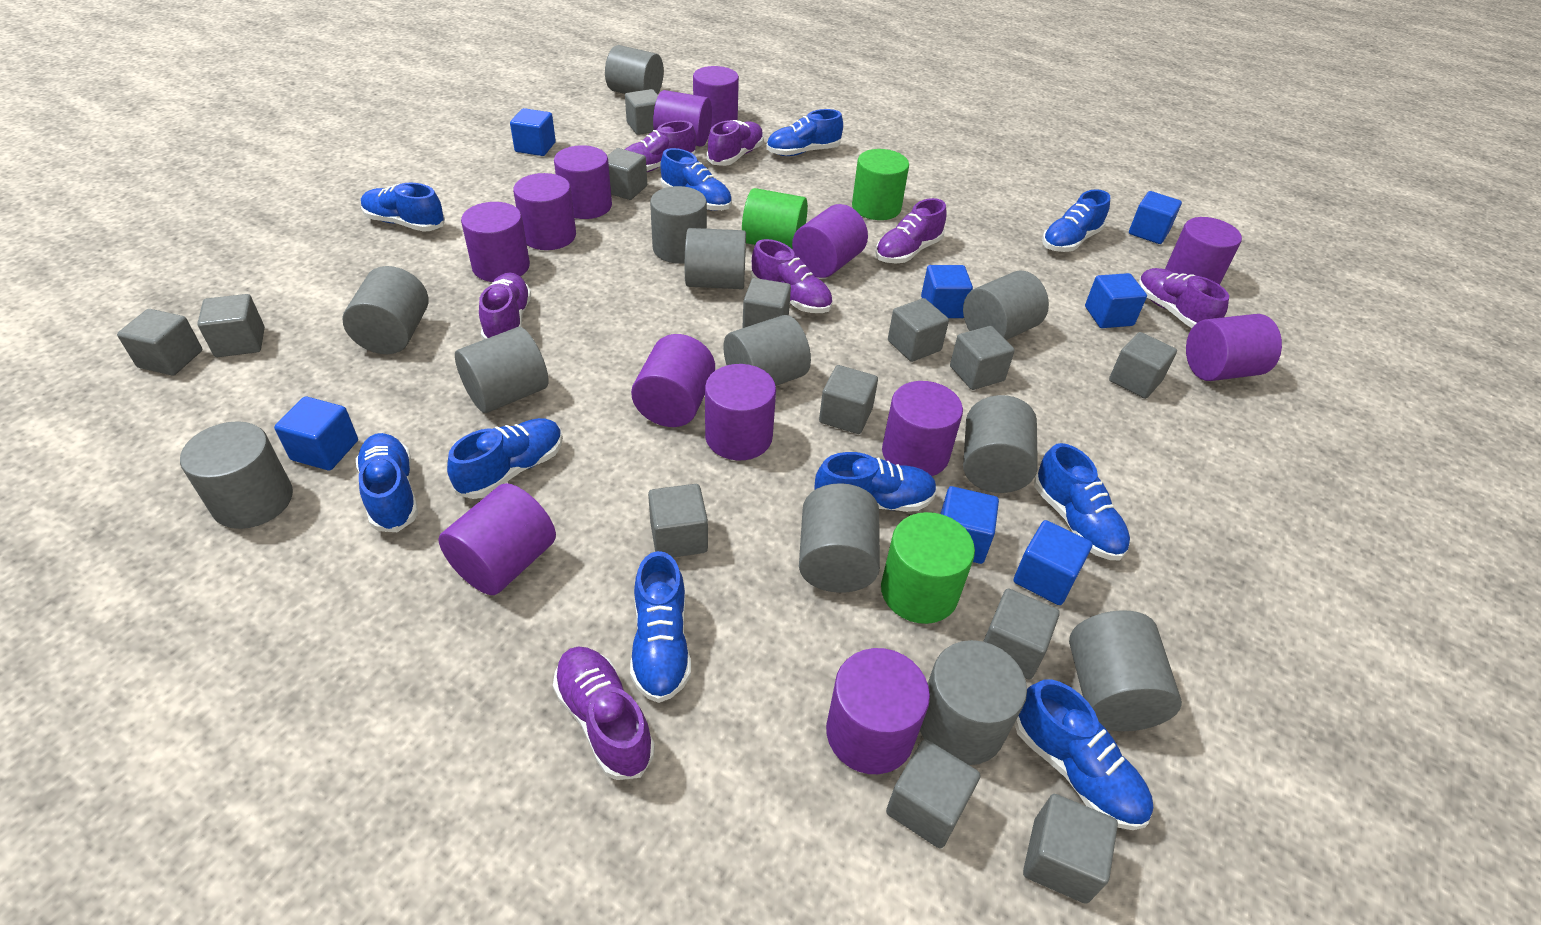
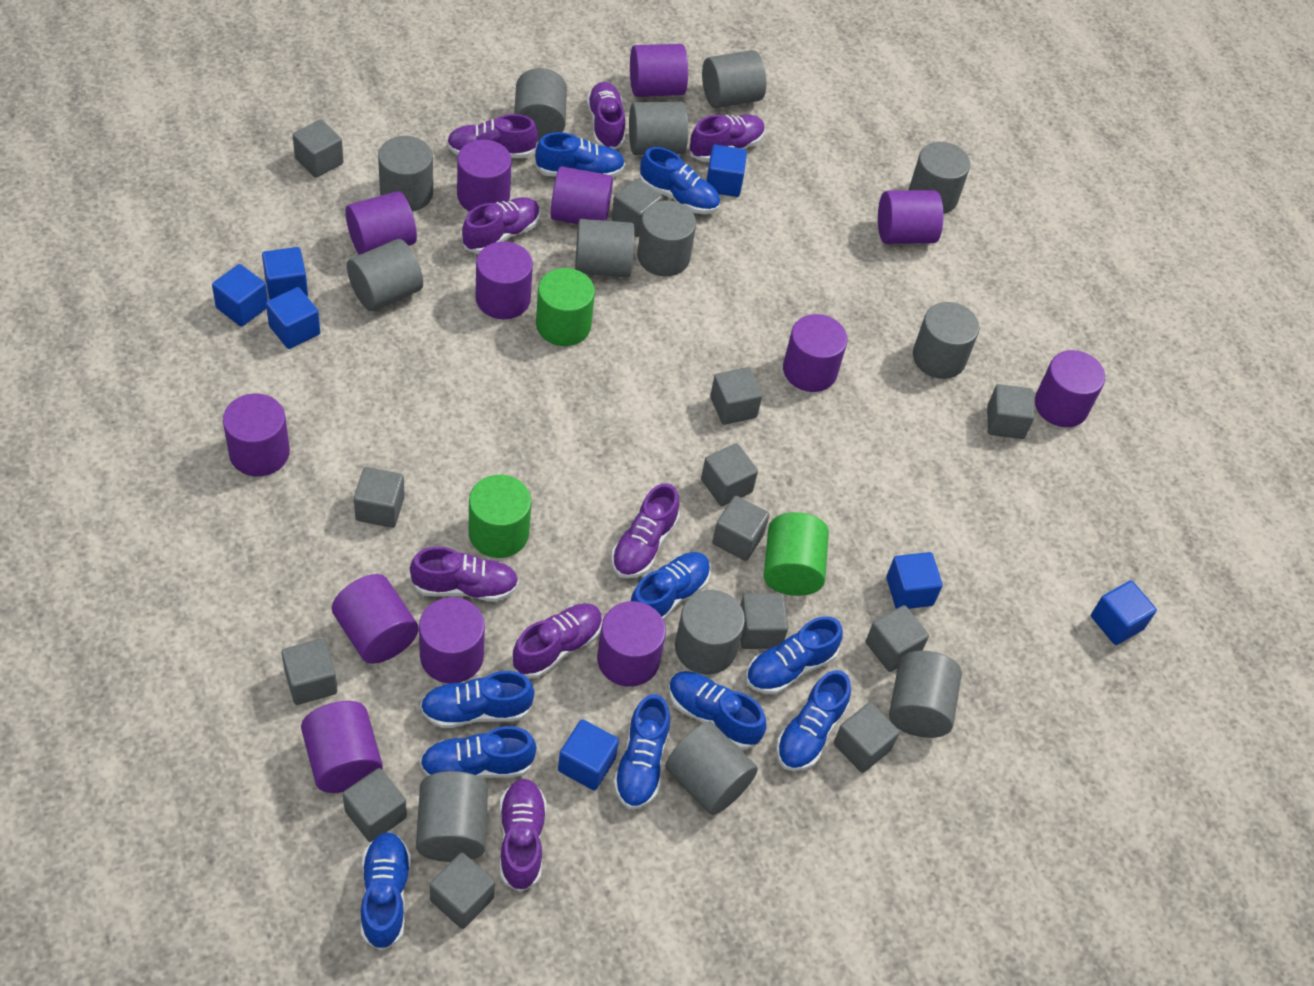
grey cylinder: 12 -> 13
purple shoe: 7 -> 8

